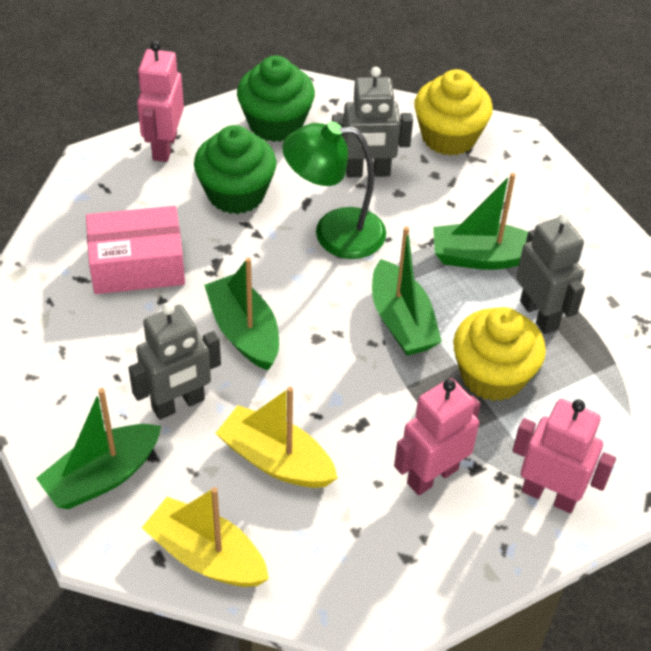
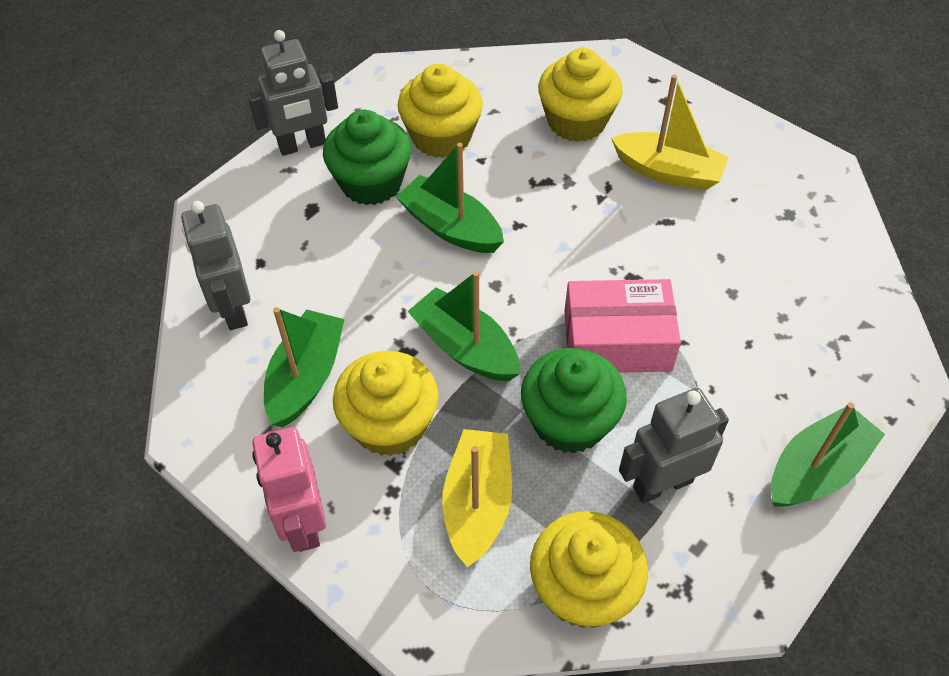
green lamp: 1 -> 0
pink robot: 3 -> 1
yellow cupcake: 2 -> 4

